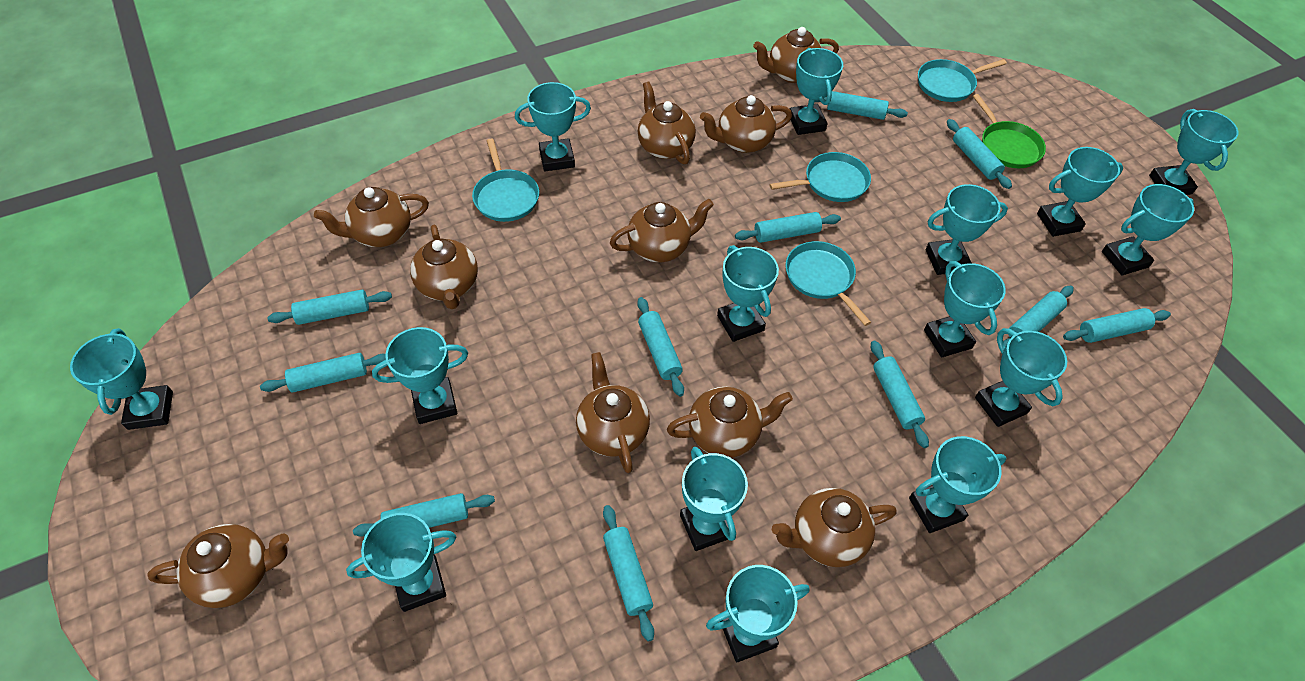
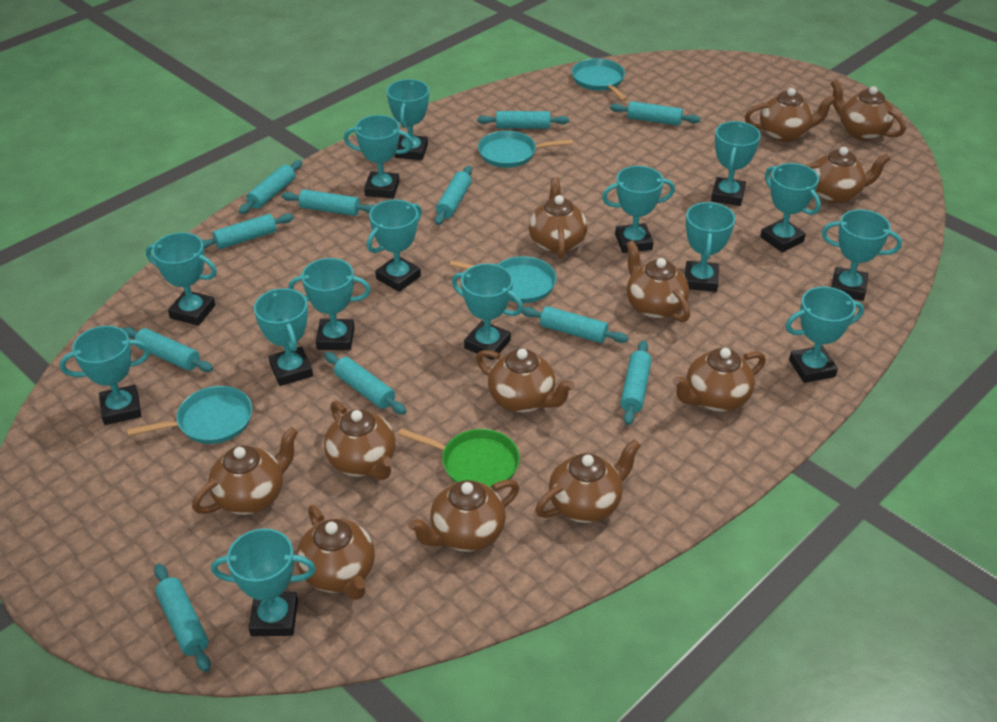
brown teapot: 10 -> 12

